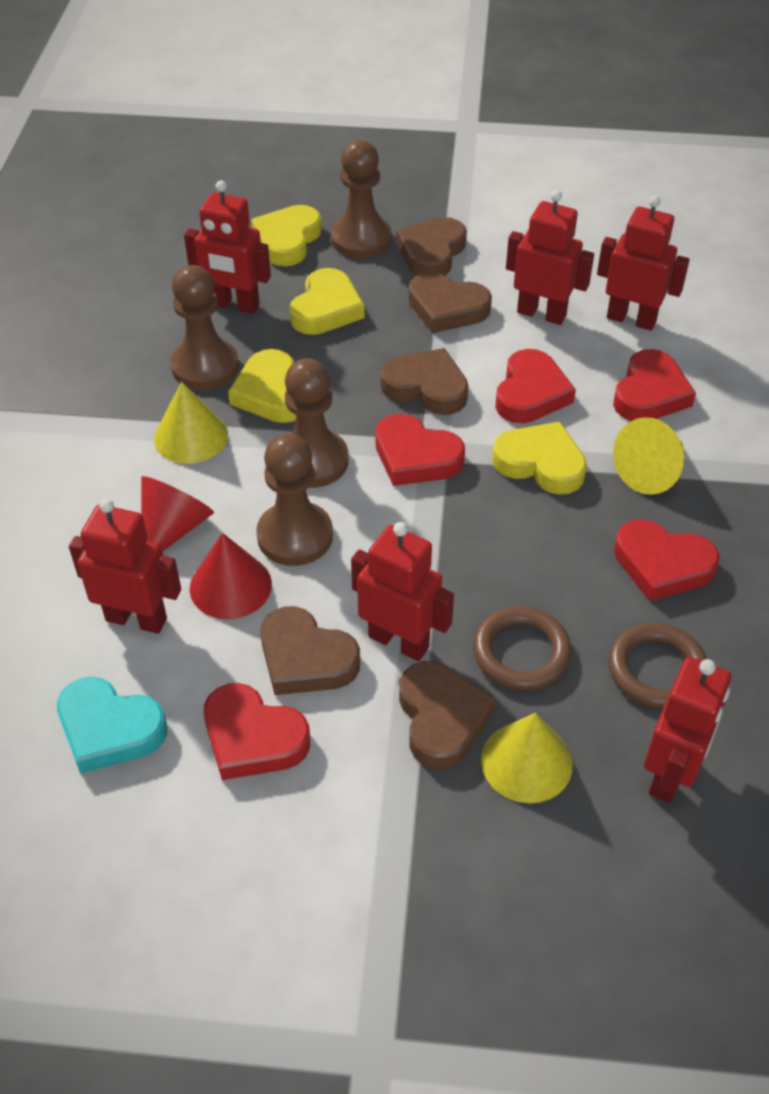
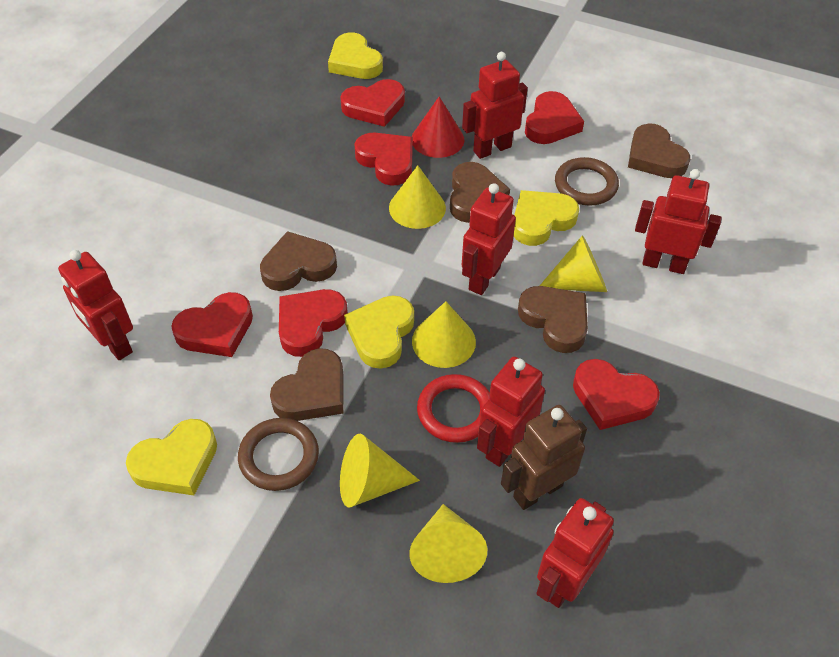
brown pawn: 4 -> 0
brown robot: 0 -> 1
red cone: 2 -> 1
red heart: 5 -> 6
red ring: 0 -> 1
turquoise heart: 1 -> 0
yellow cone: 3 -> 5

